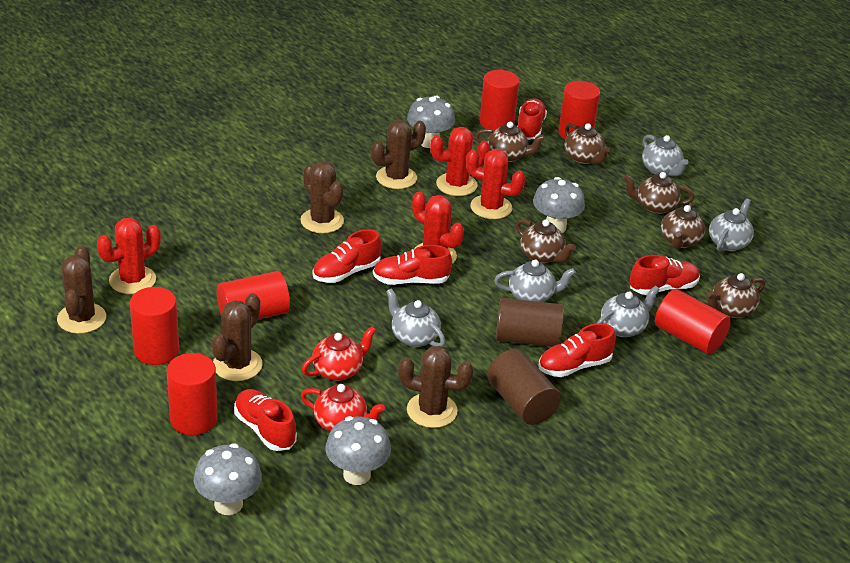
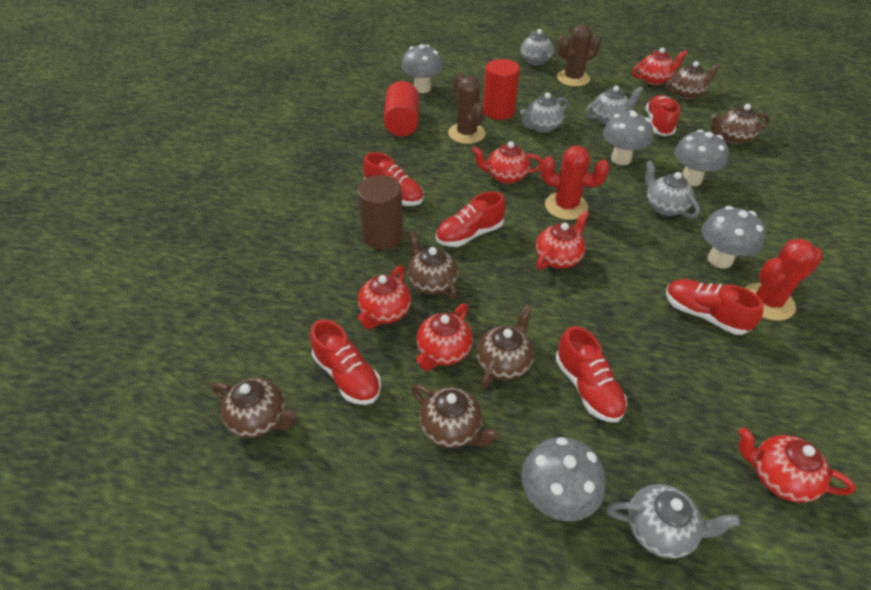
brown cactus: 5 -> 2
brown cylinder: 2 -> 1
grey mushroom: 4 -> 5
red cactus: 4 -> 2
red cylinder: 6 -> 2
red teapot: 2 -> 6

